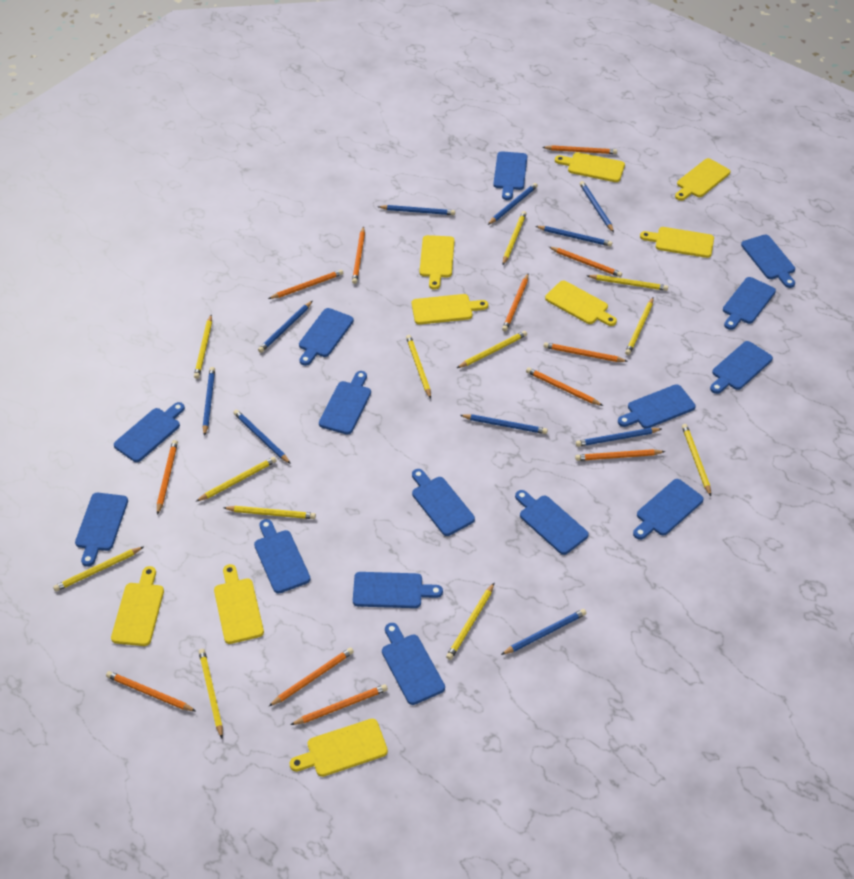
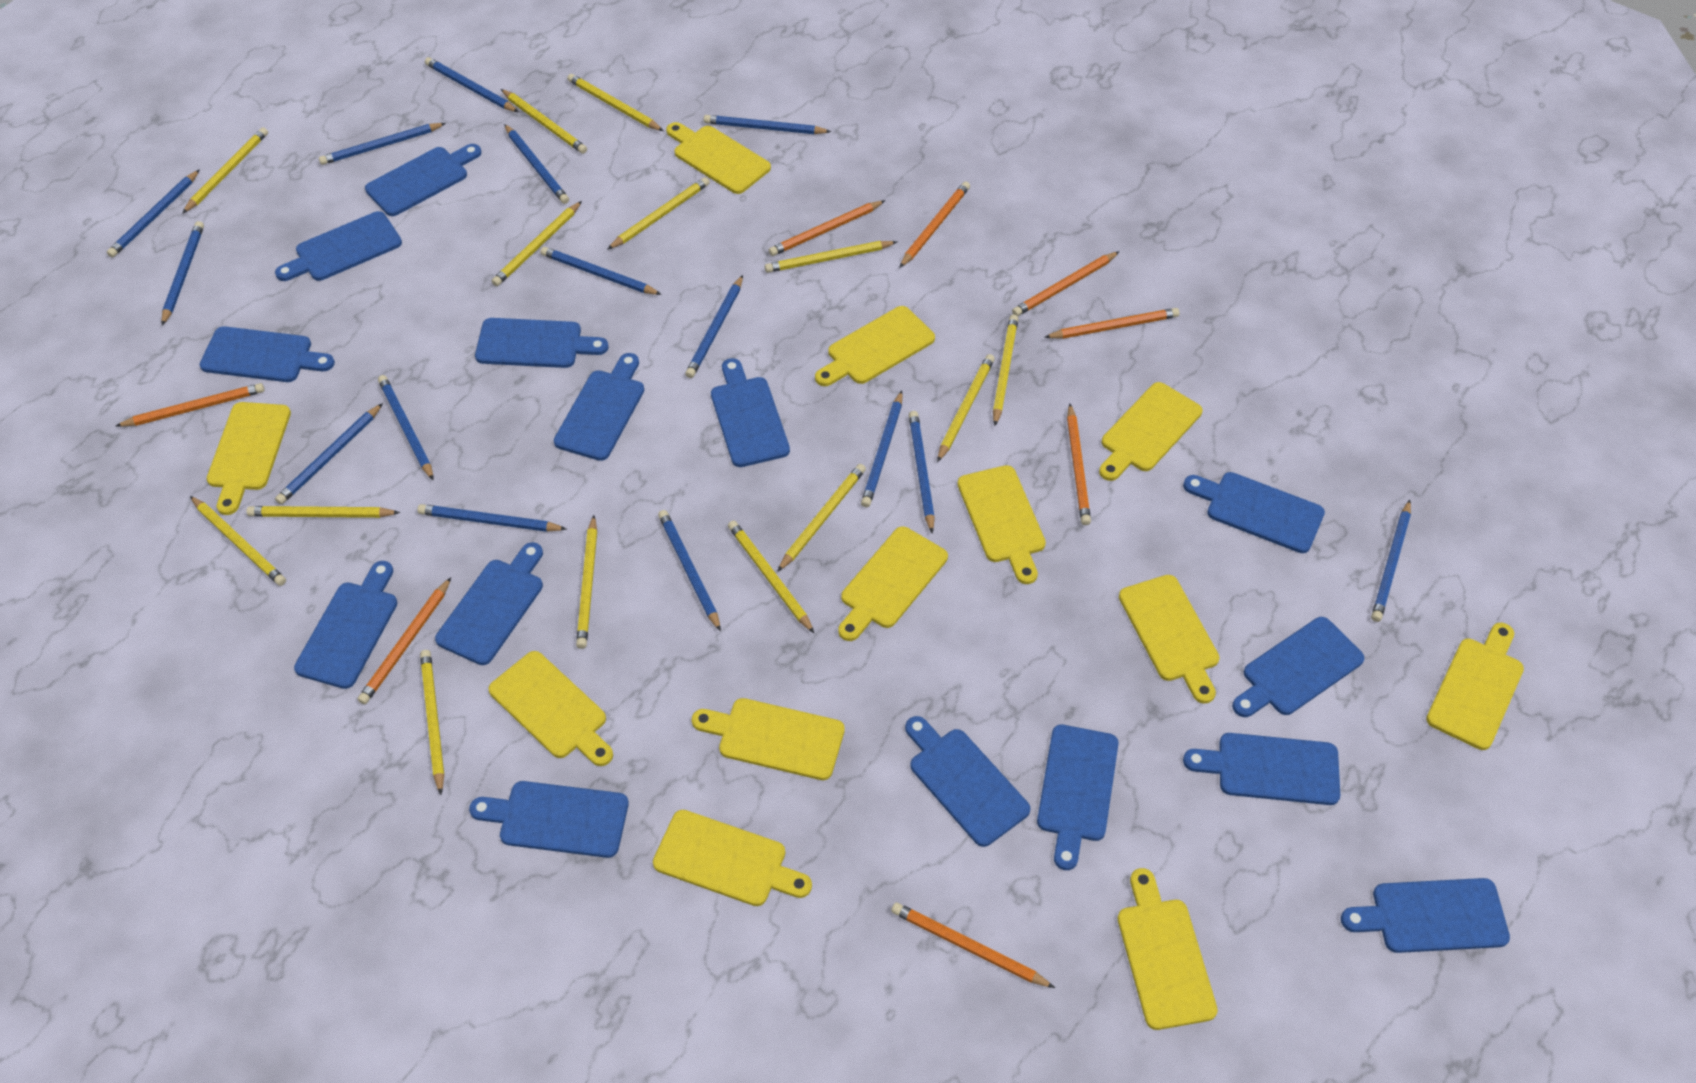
blue pencil: 10 -> 15
orange pencil: 12 -> 8
yellow cutting board: 9 -> 12
yellow pencil: 12 -> 14

